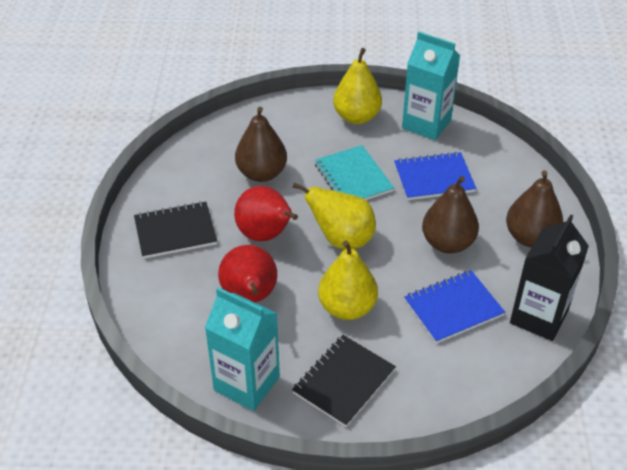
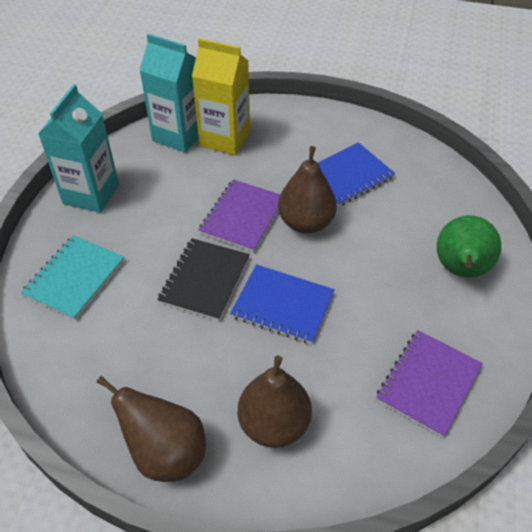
black carton: 1 -> 0
black notebook: 2 -> 1
green pear: 0 -> 1
purple notebook: 0 -> 2
red pear: 2 -> 0
yellow carton: 0 -> 1
yellow pear: 3 -> 0

